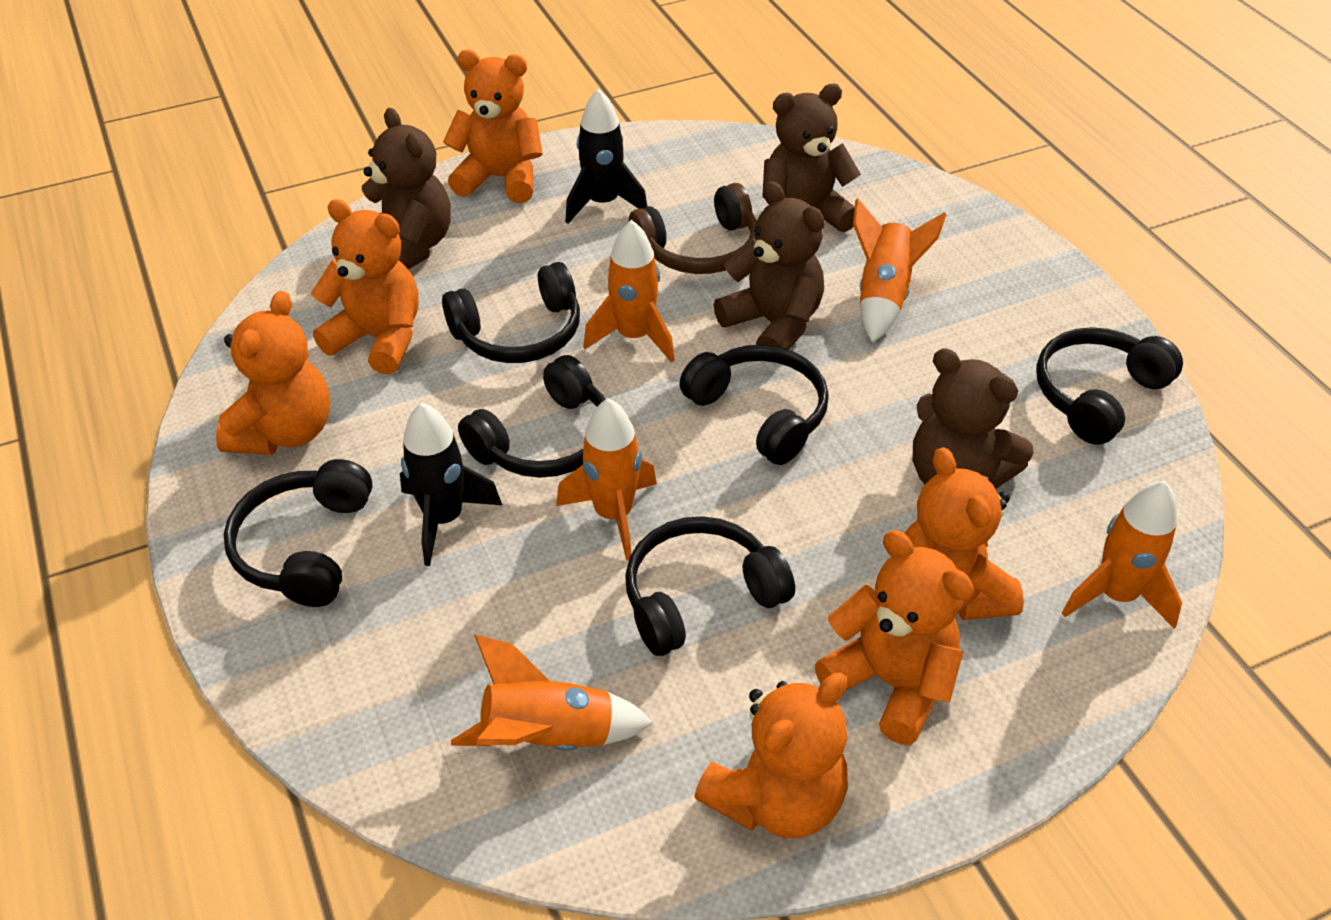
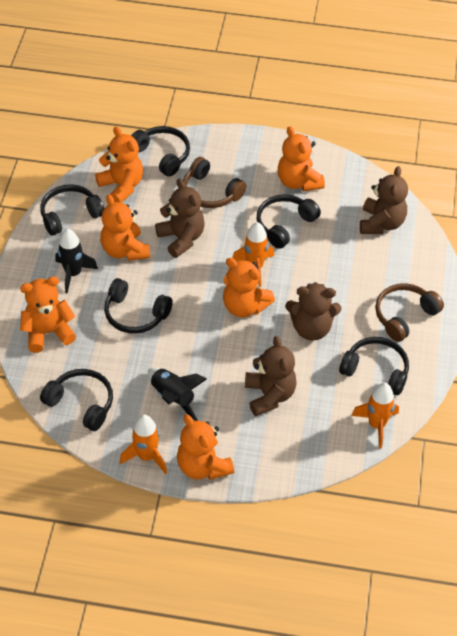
brown headphones: 1 -> 2
orange rocket: 5 -> 3

